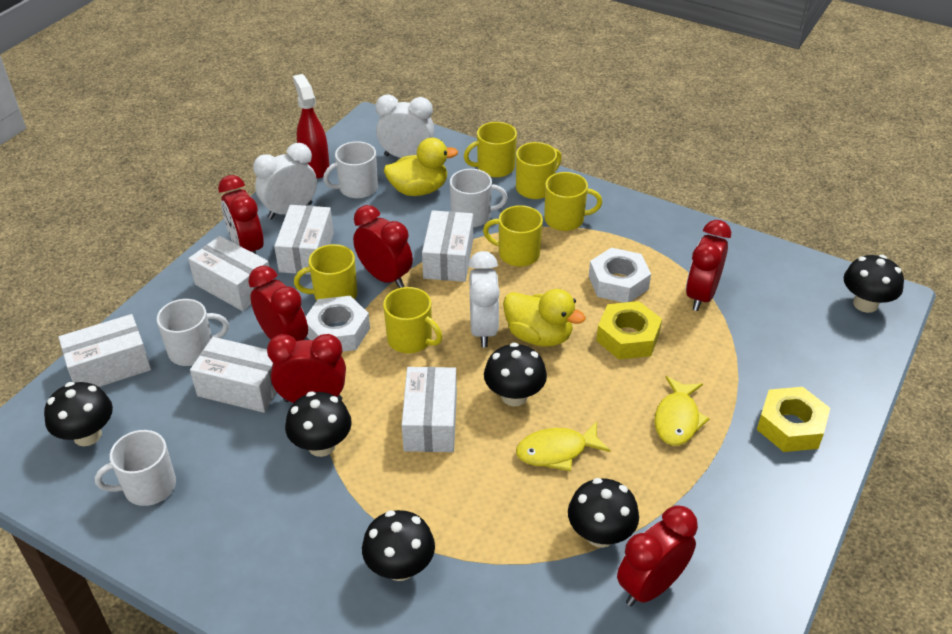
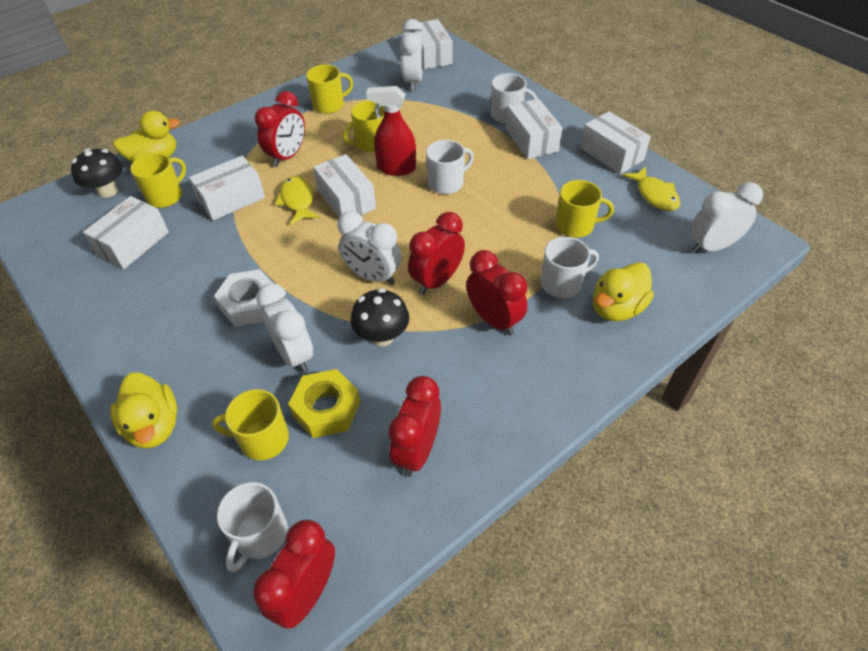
black mushroom: 6 -> 2
red clock: 6 -> 5
white clock: 3 -> 4
white nut: 2 -> 1
yellow duck: 2 -> 3
yellow mug: 6 -> 5
yellow nut: 2 -> 1

